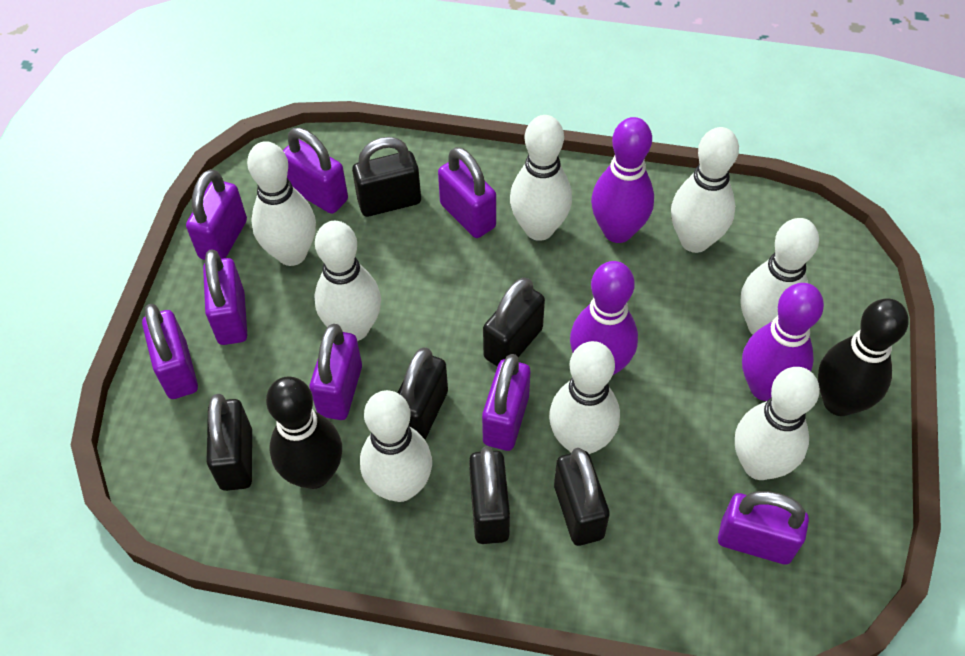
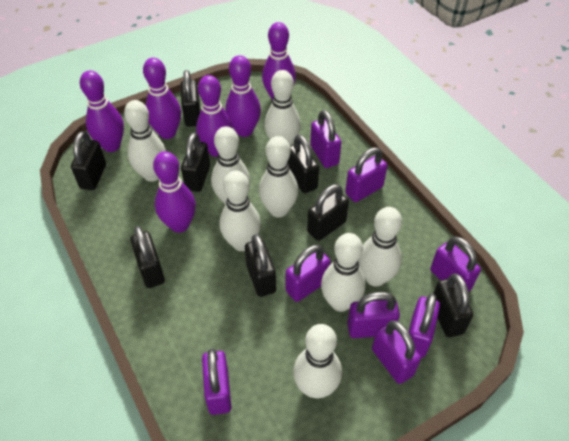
black bowling pin: 2 -> 0
black padlock: 6 -> 8
purple bowling pin: 3 -> 6

